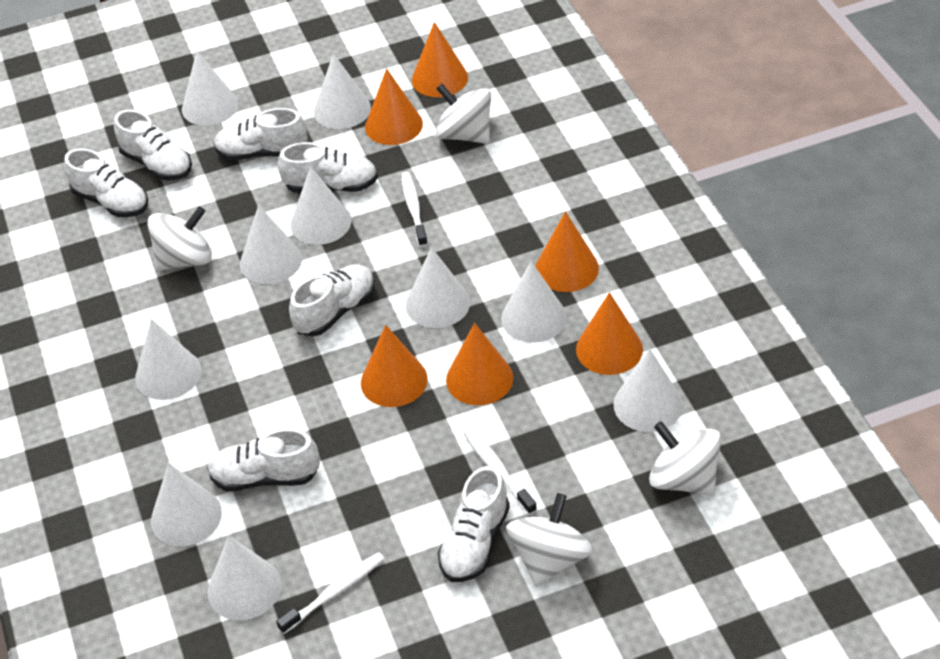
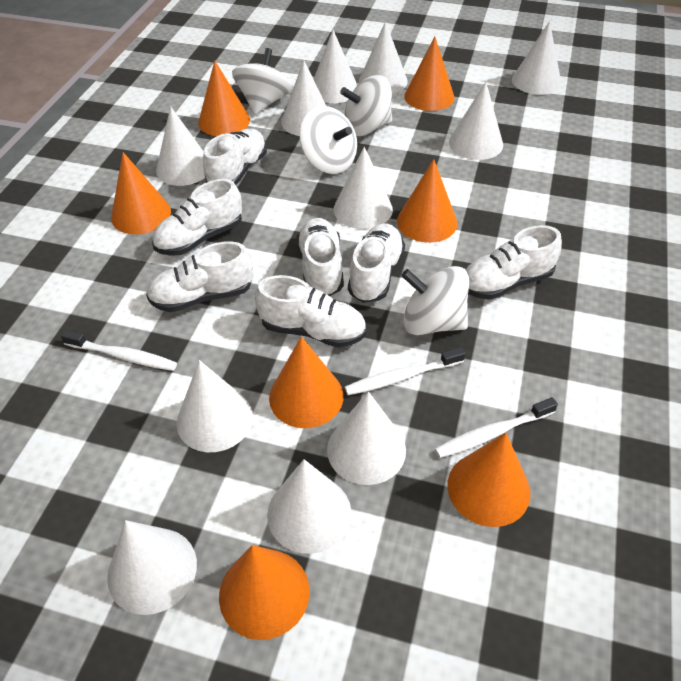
orange cone: 6 -> 7
white cone: 10 -> 11

